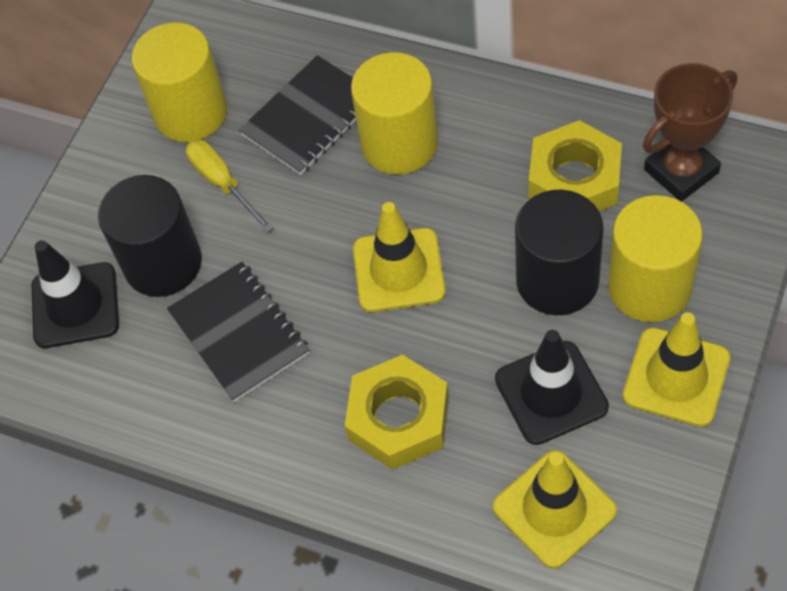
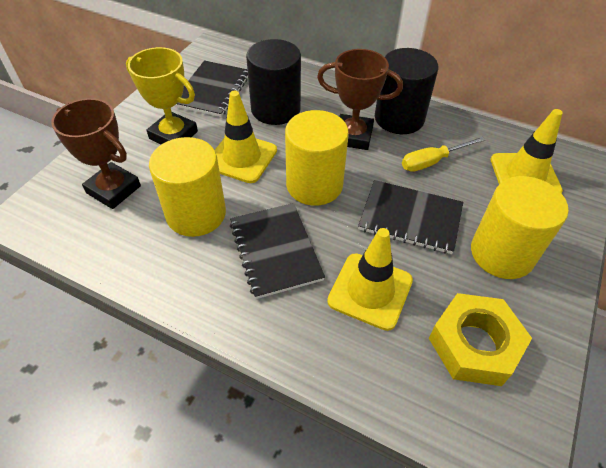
black notebook: 2 -> 3
black traffic cone: 2 -> 0
brown trophy: 1 -> 2
yellow nut: 2 -> 1
yellow trophy: 0 -> 1

